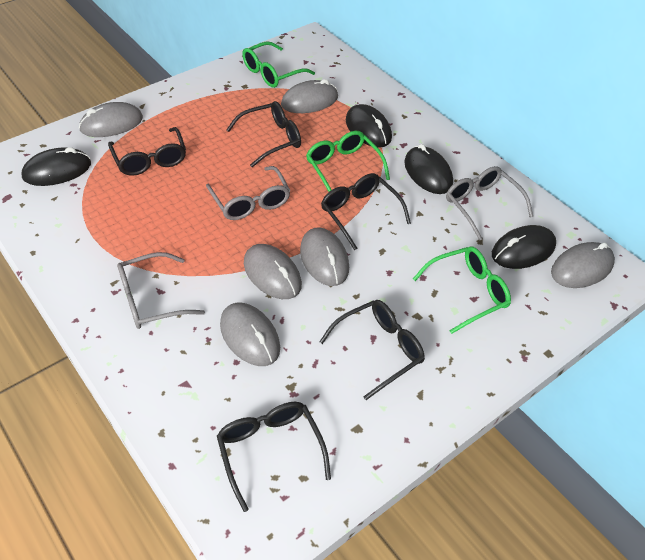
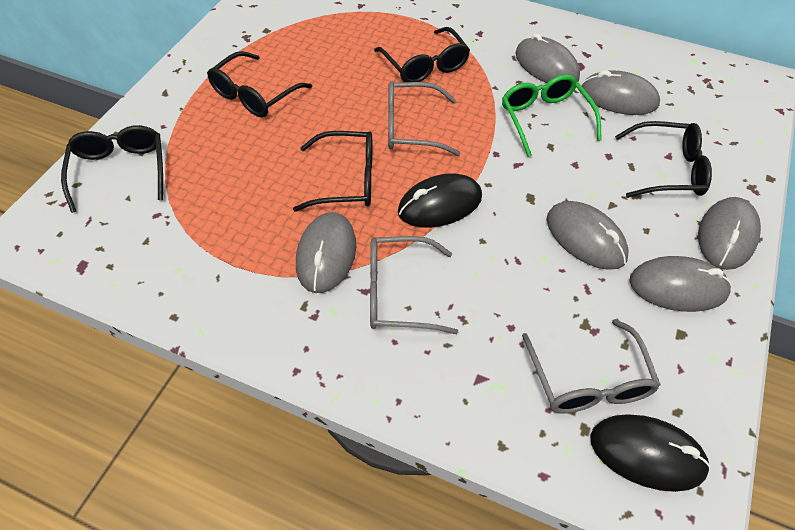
black mouse: 4 -> 2
green glasses: 3 -> 1

